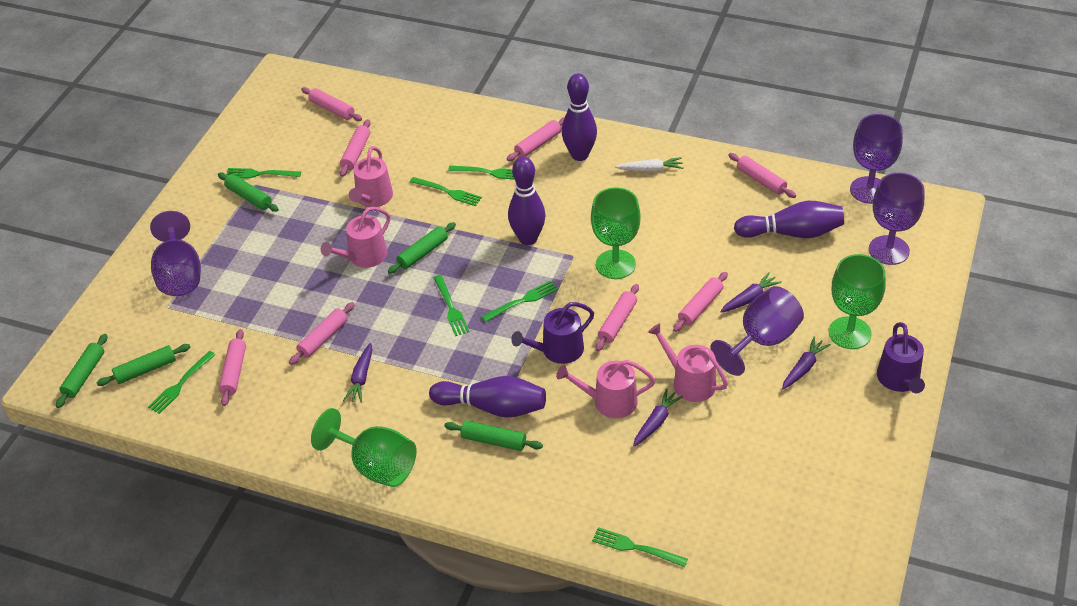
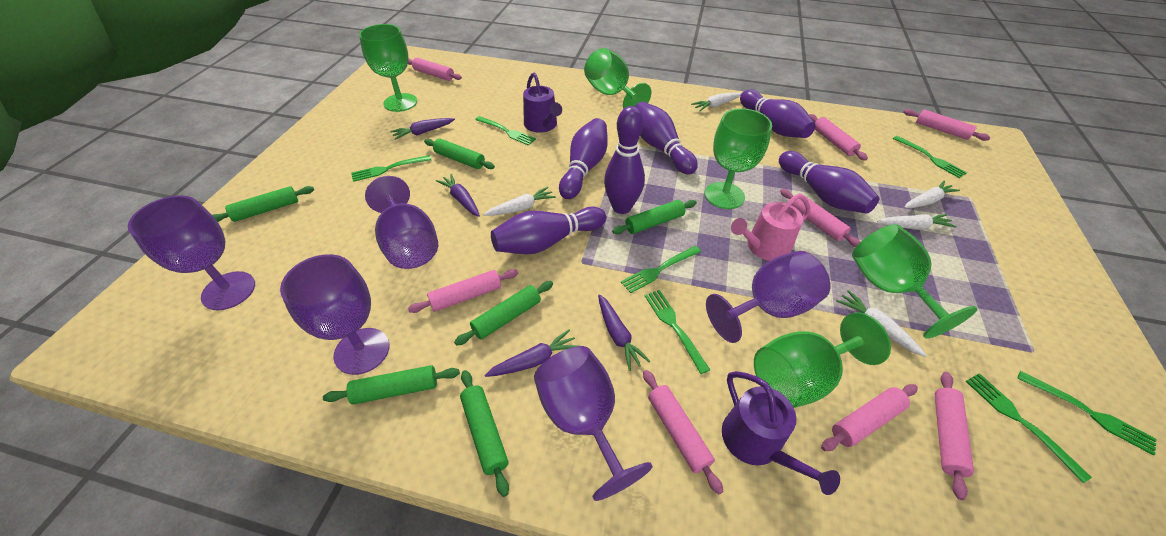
green goblet: 3 -> 5
green rolling pin: 5 -> 6
pink watering can: 4 -> 1
purple bowling pin: 4 -> 6
purple goblet: 4 -> 5
white carrot: 1 -> 5

